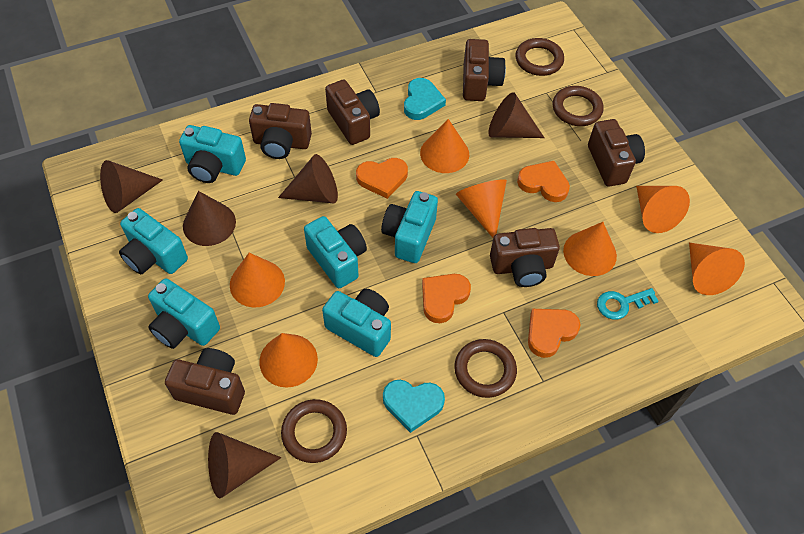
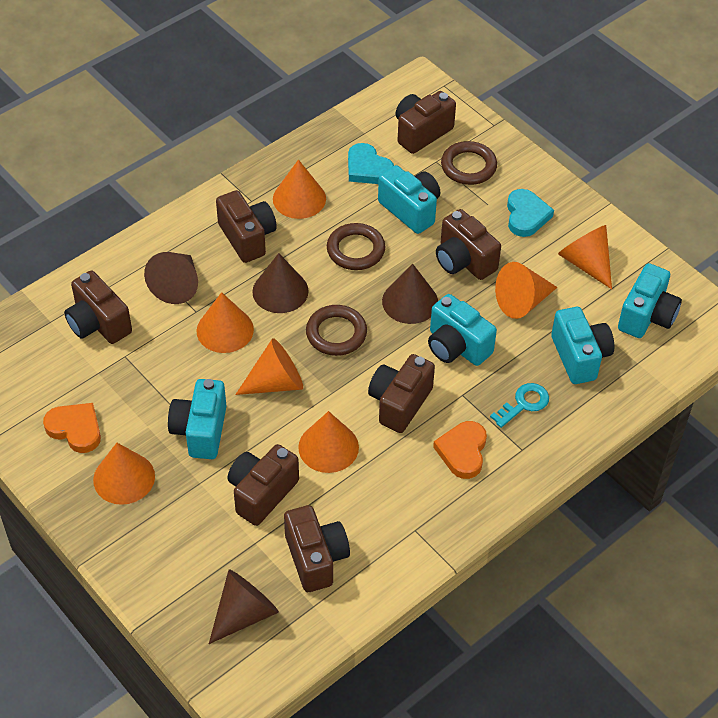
brown camera: 6 -> 7
brown cone: 5 -> 4
brown ring: 4 -> 3
orange heart: 4 -> 2
turquoise camera: 6 -> 5

